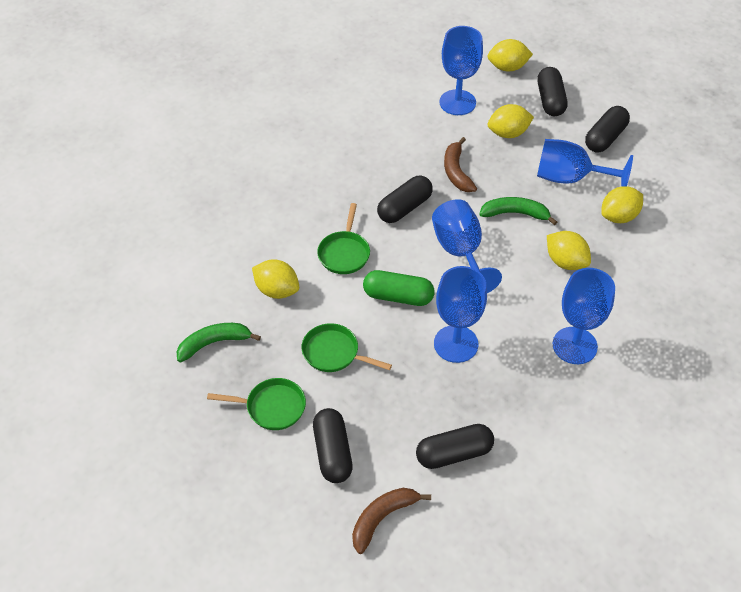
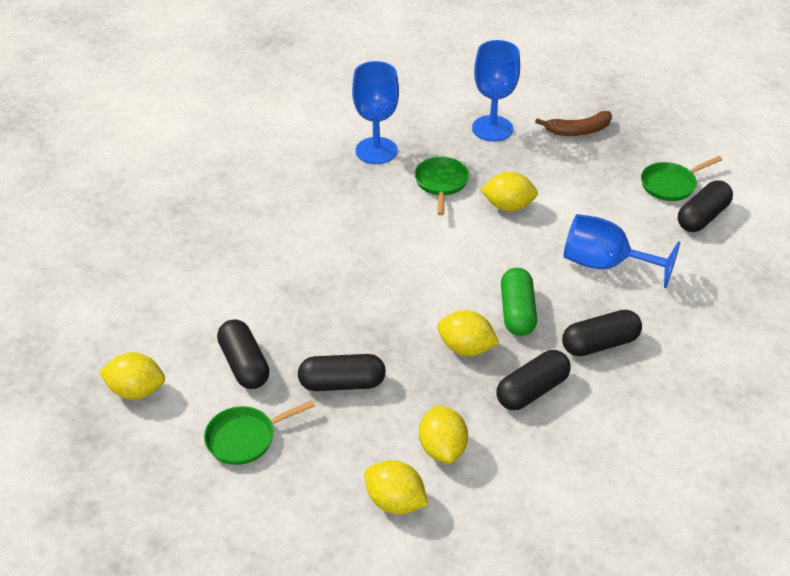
blue goblet: 5 -> 3
brown banana: 2 -> 1
green banana: 2 -> 0

